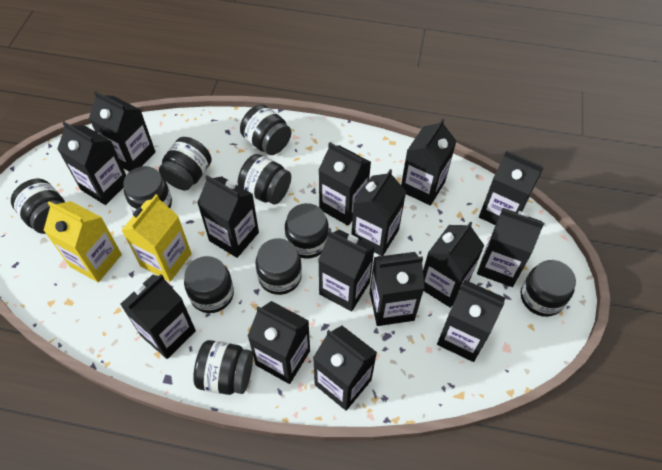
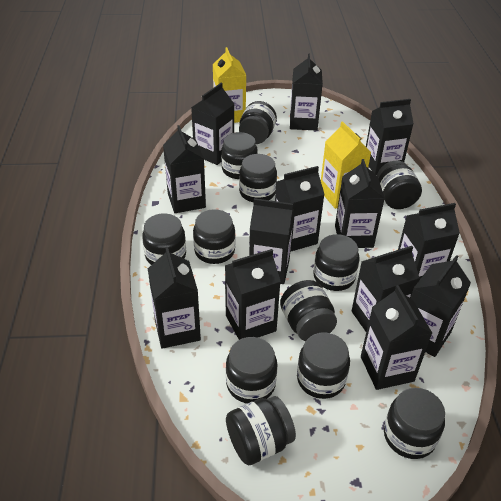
black carton: 15 -> 13
black jar: 10 -> 12

